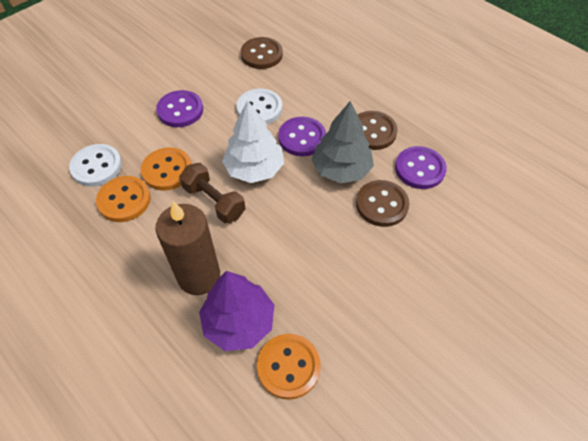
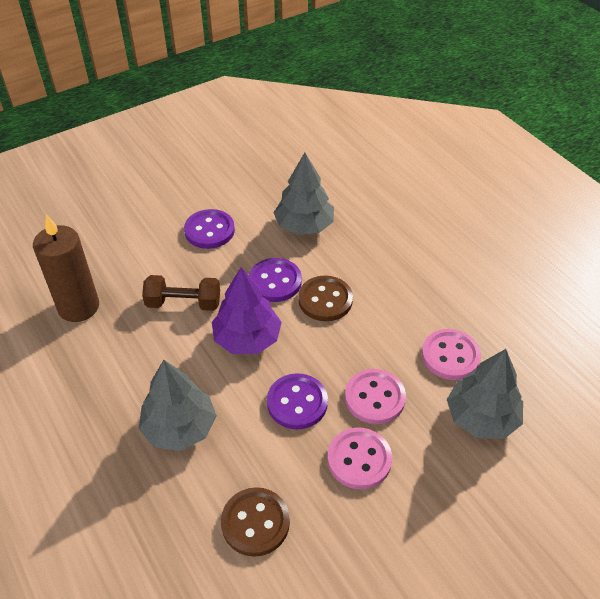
brown button: 3 -> 2
grey tree: 1 -> 3
orange button: 3 -> 0
pink button: 0 -> 3
white button: 2 -> 0
white tree: 1 -> 0

